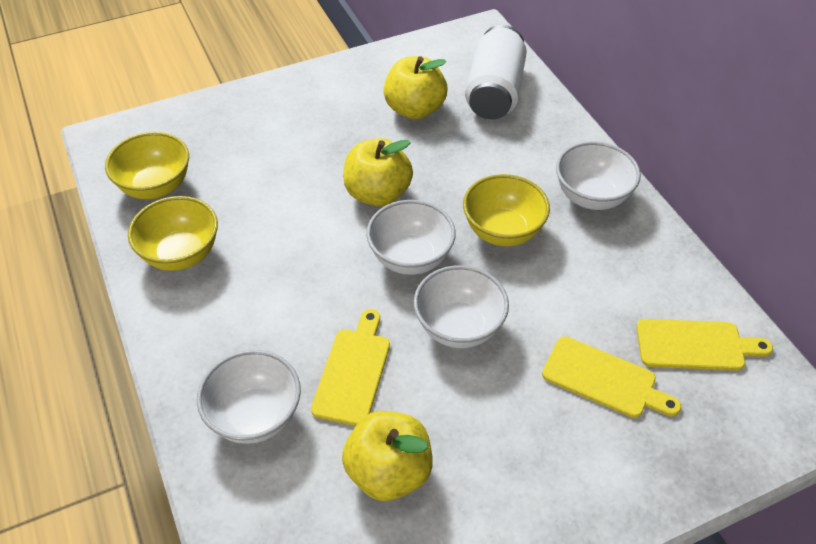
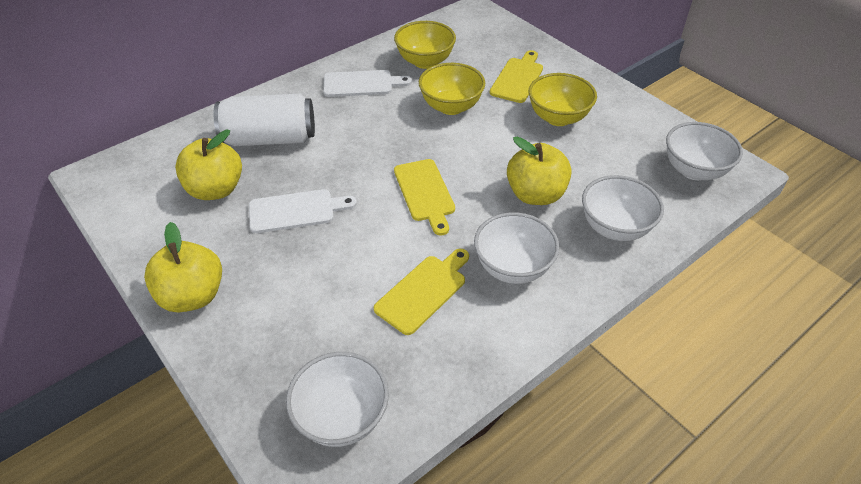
white cutting board: 0 -> 2

